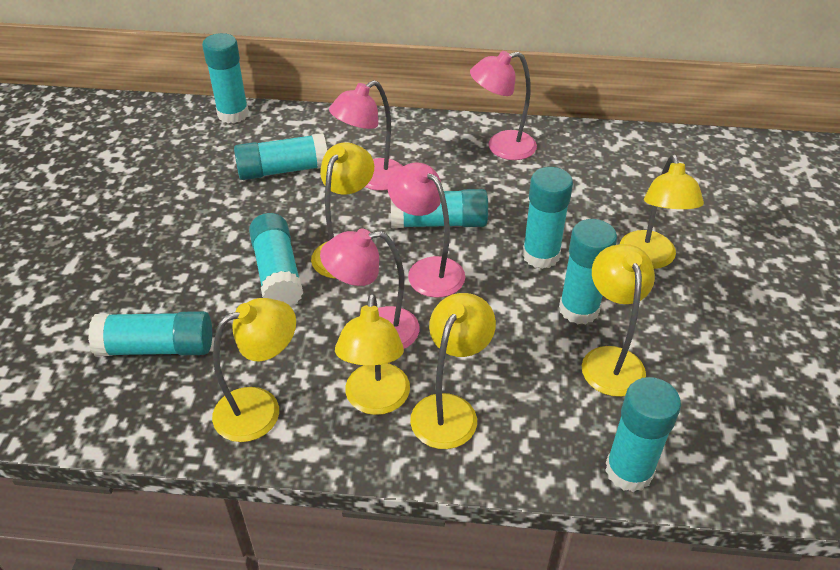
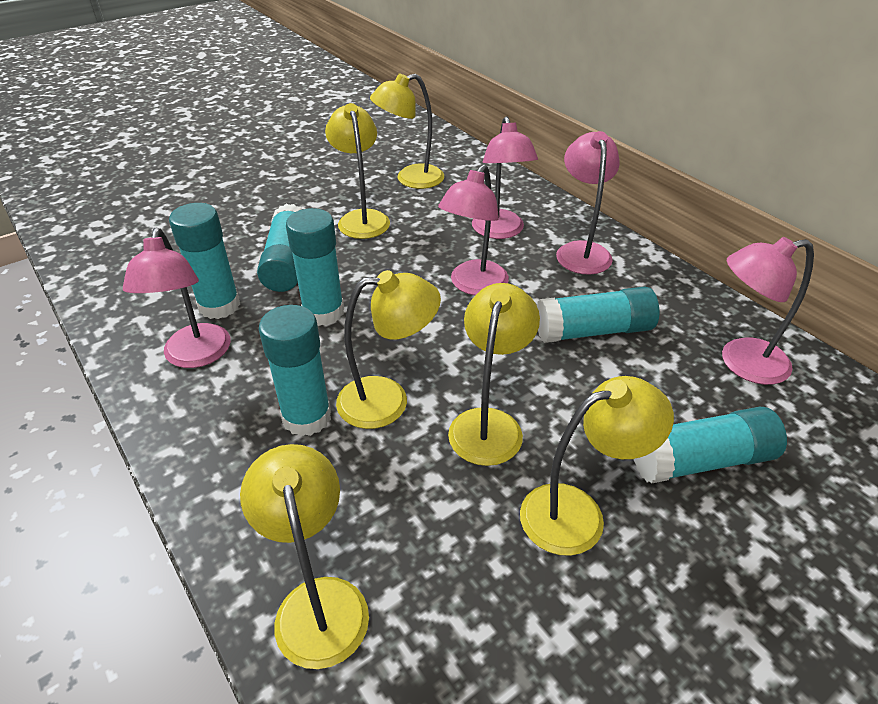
pink lamp: 4 -> 5
turquoise glue stick: 8 -> 6

